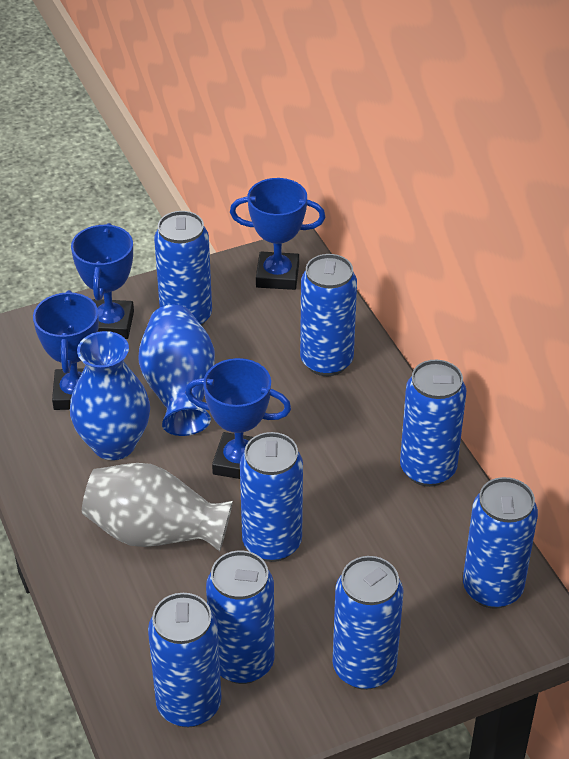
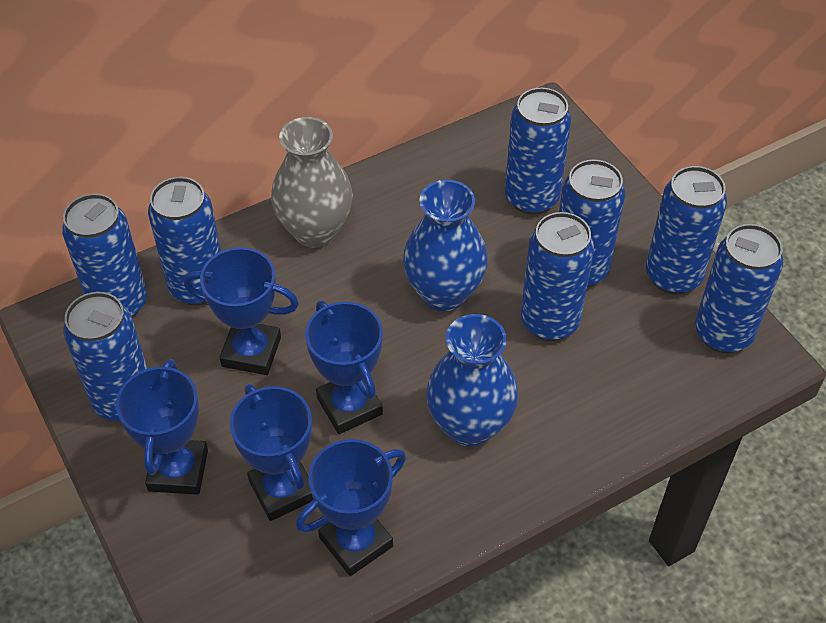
blue trophy: 4 -> 5

